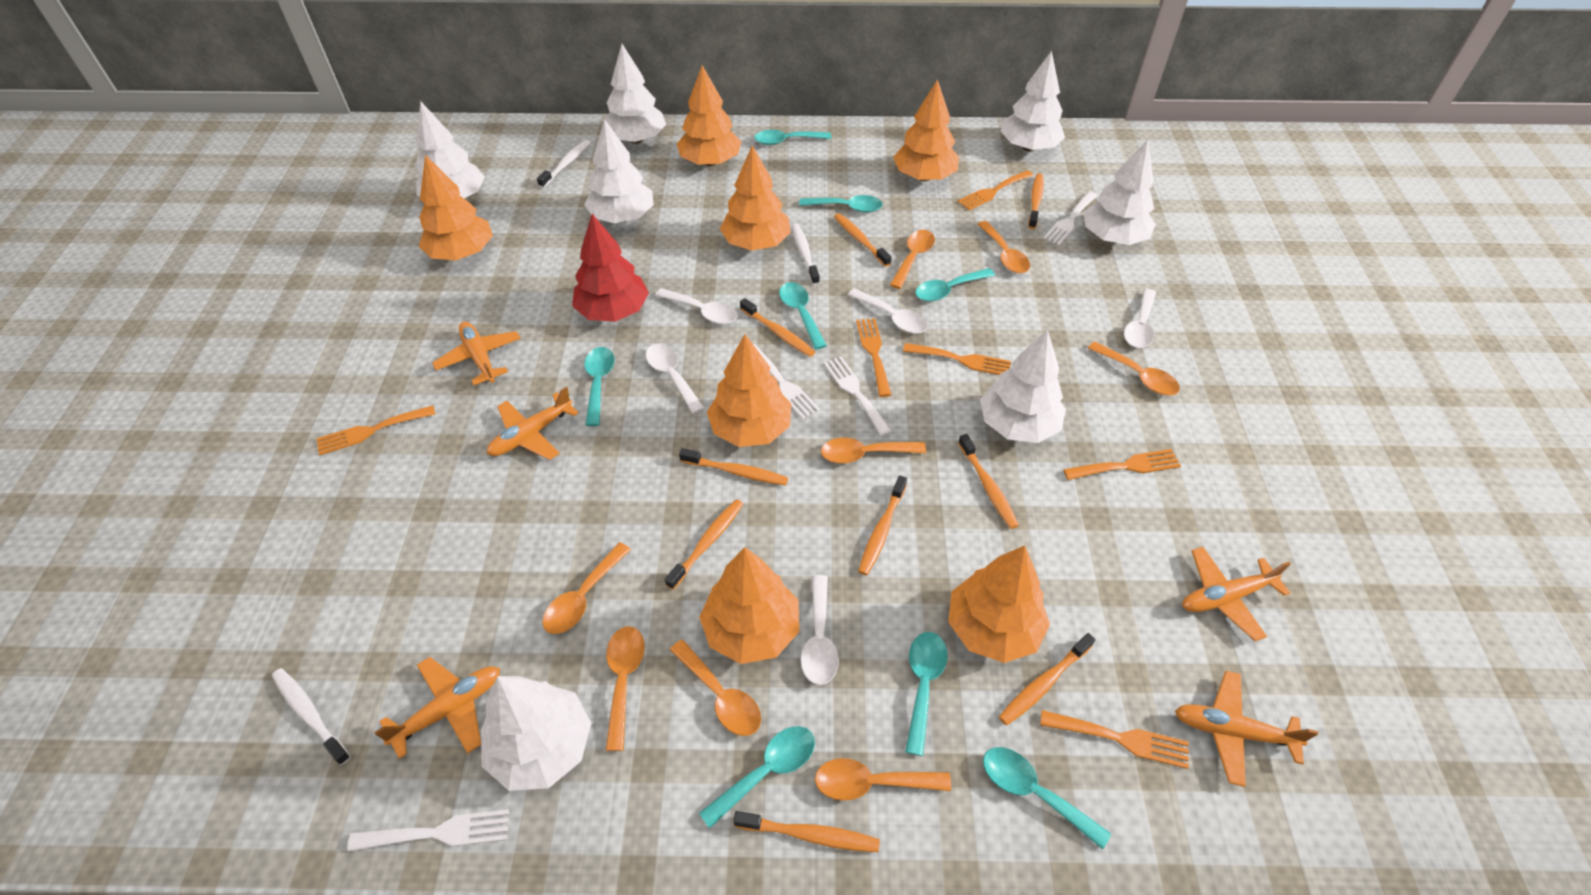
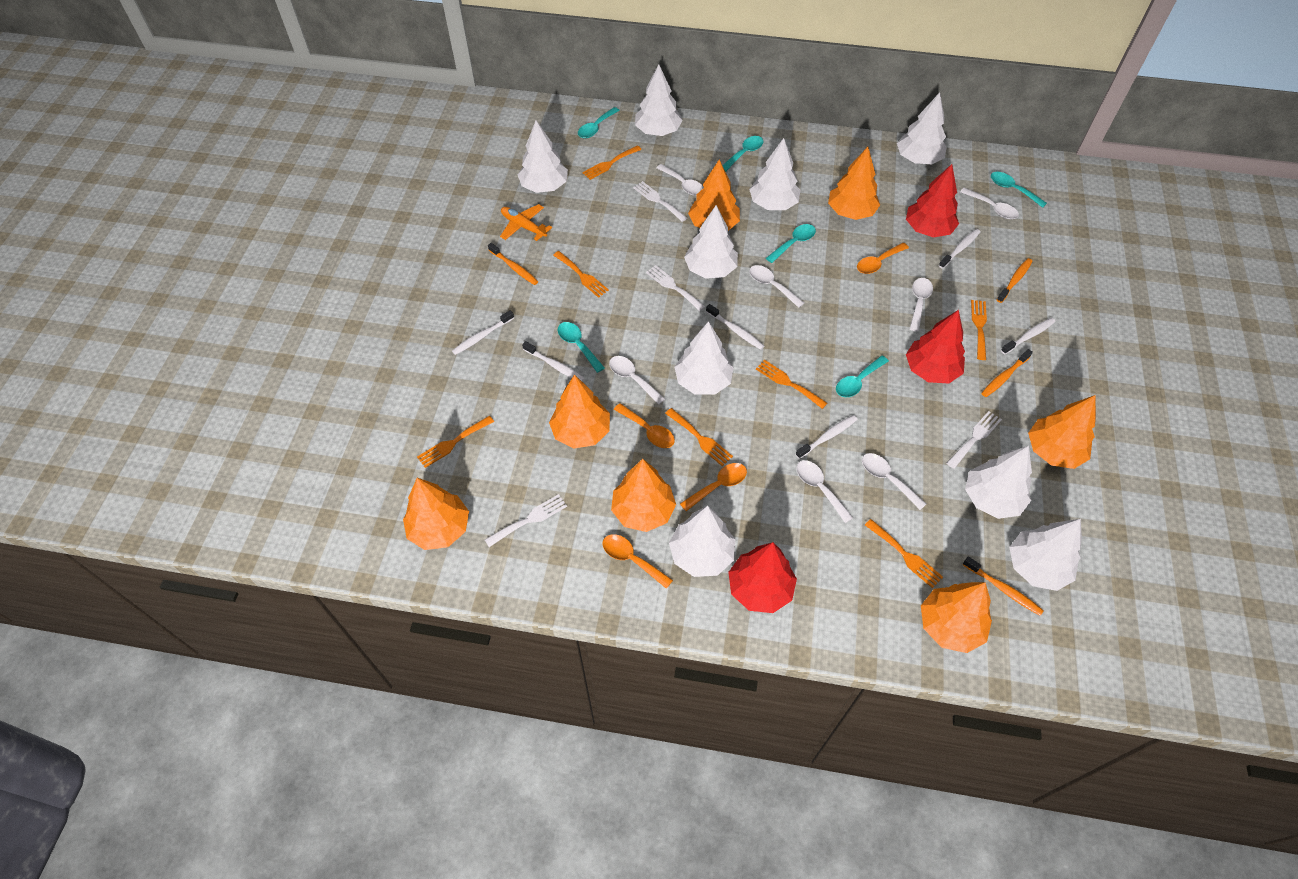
orange fork: 6 -> 7
orange plane: 5 -> 1
orange spoon: 8 -> 4
orange toothbrush: 9 -> 4
red tree: 1 -> 3
turquoise spoon: 8 -> 6
white spoon: 5 -> 7
white toothbrush: 3 -> 6
white tree: 7 -> 9

